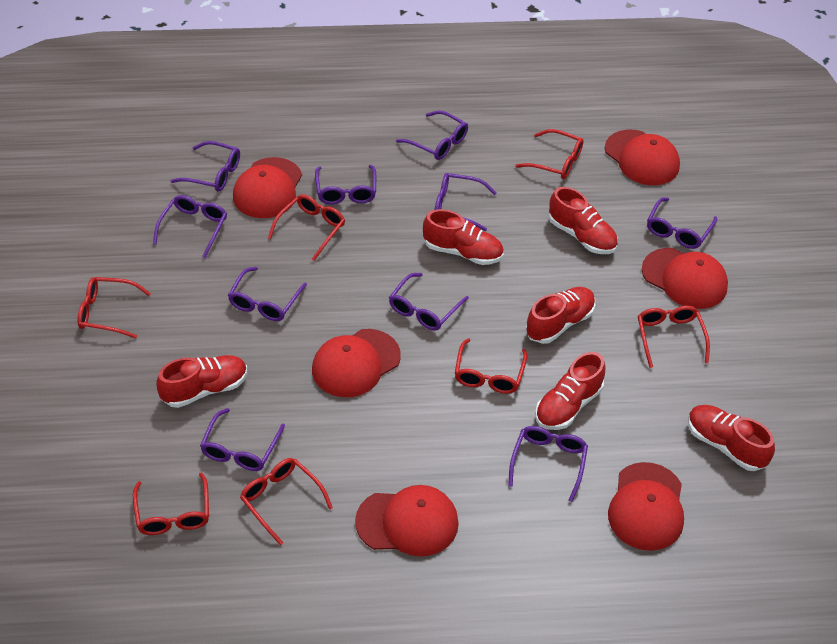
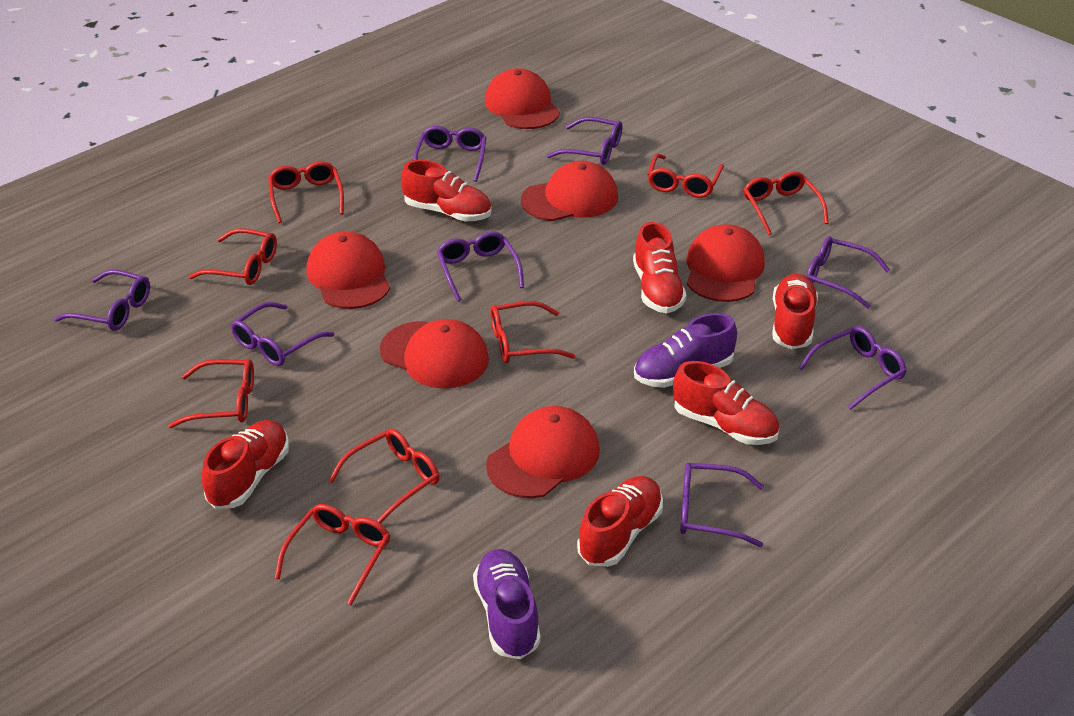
purple glasses: 10 -> 8
purple shoe: 0 -> 2
red glasses: 7 -> 8

